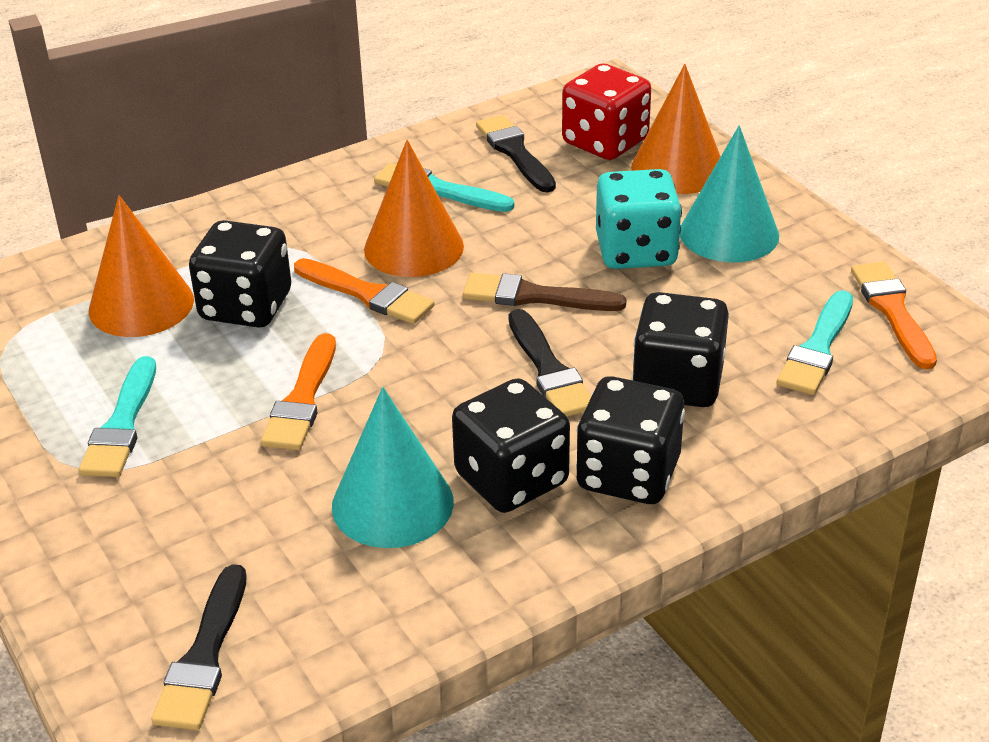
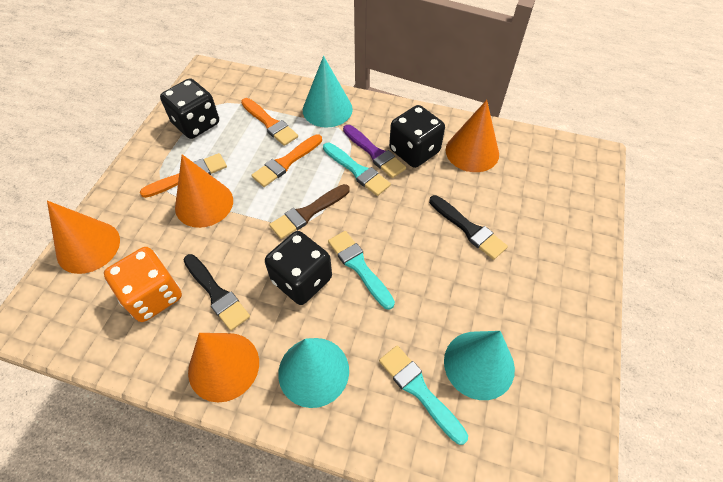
black brush: 3 -> 2
black dice: 4 -> 3
orange cone: 3 -> 4
orange dice: 0 -> 1
purple brush: 0 -> 1
red dice: 1 -> 0
turquoise cone: 2 -> 3
turquoise dice: 1 -> 0

